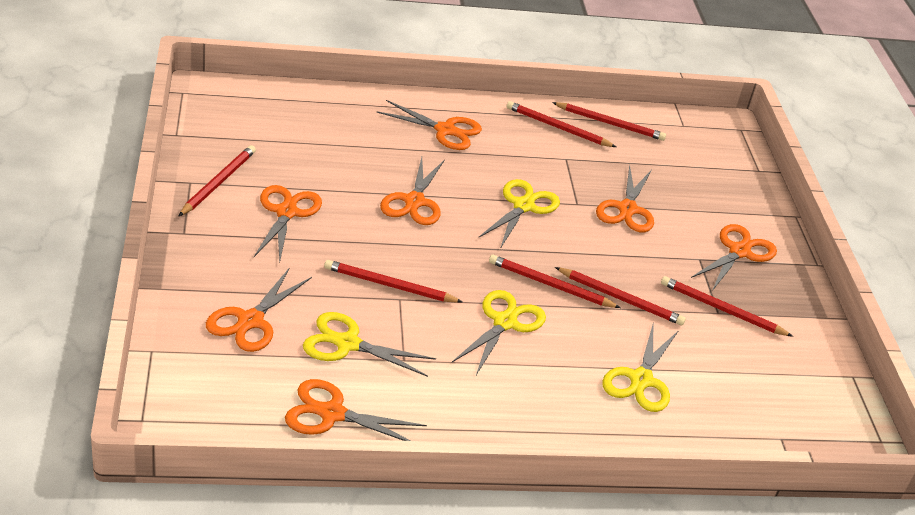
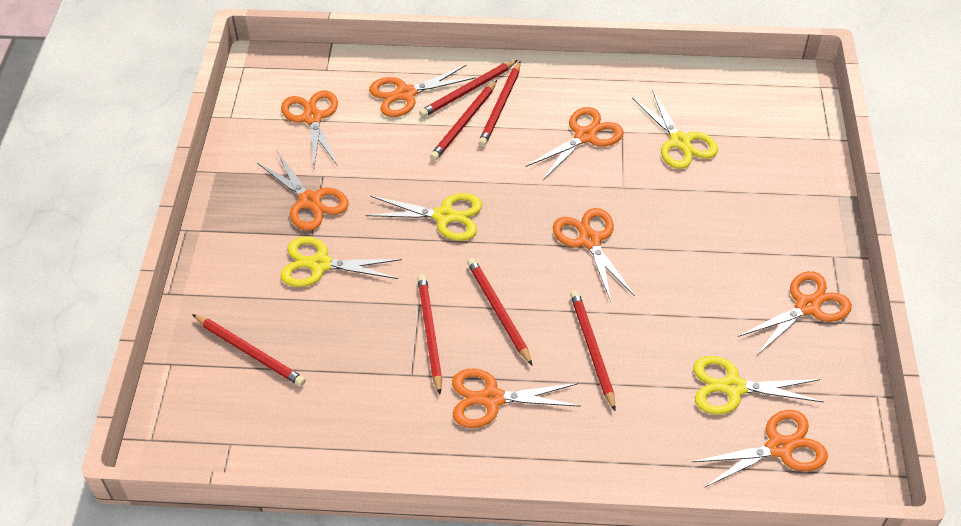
orange scissors: 7 -> 8

